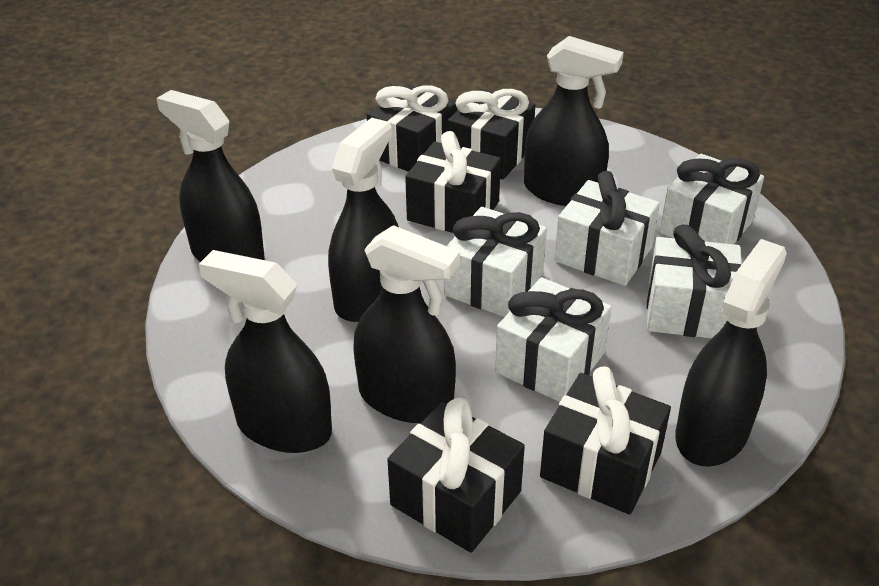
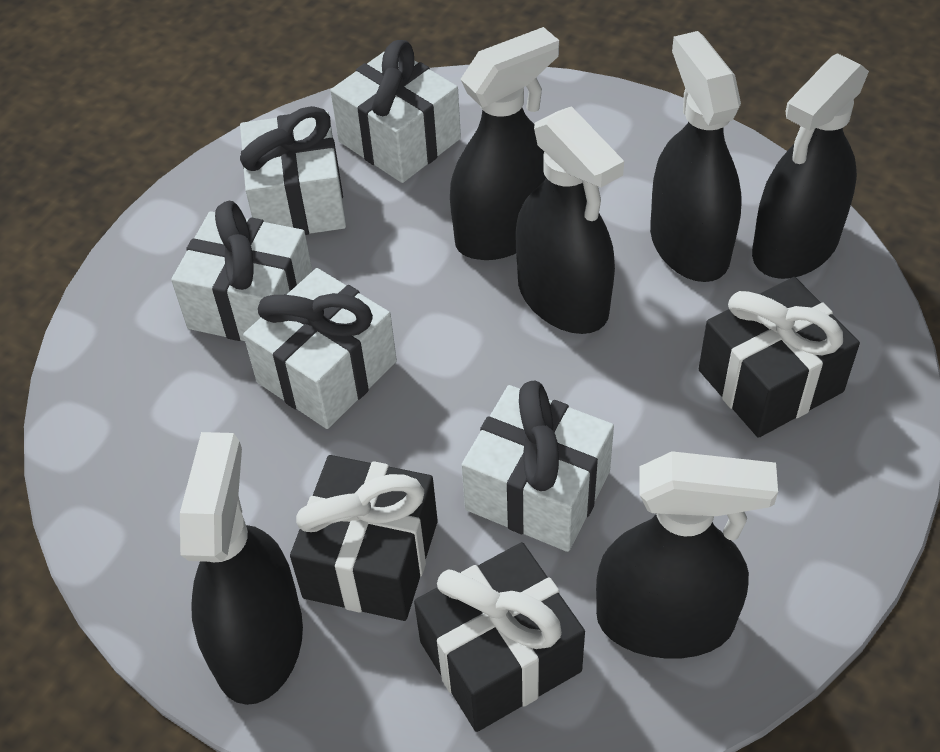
black gift: 5 -> 3

